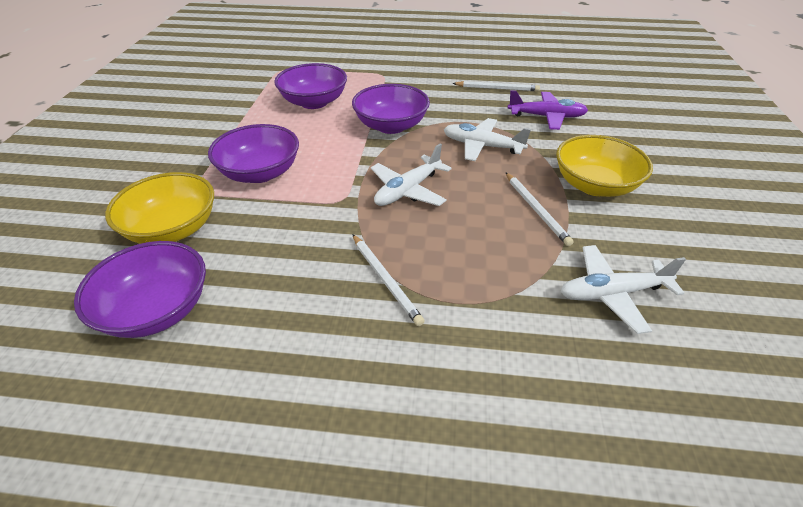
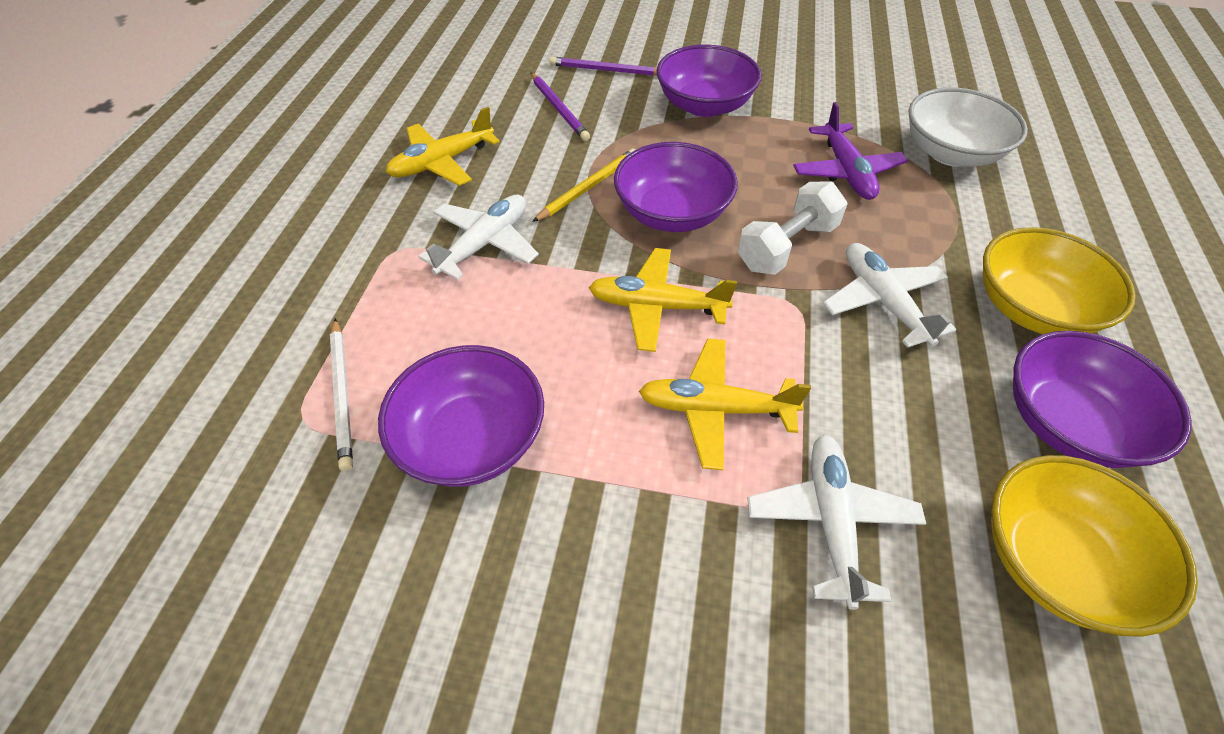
purple pencil: 0 -> 2
white bowl: 0 -> 1
white dumbbell: 0 -> 1
white pencil: 3 -> 1
yellow pencil: 0 -> 1
yellow plane: 0 -> 3

